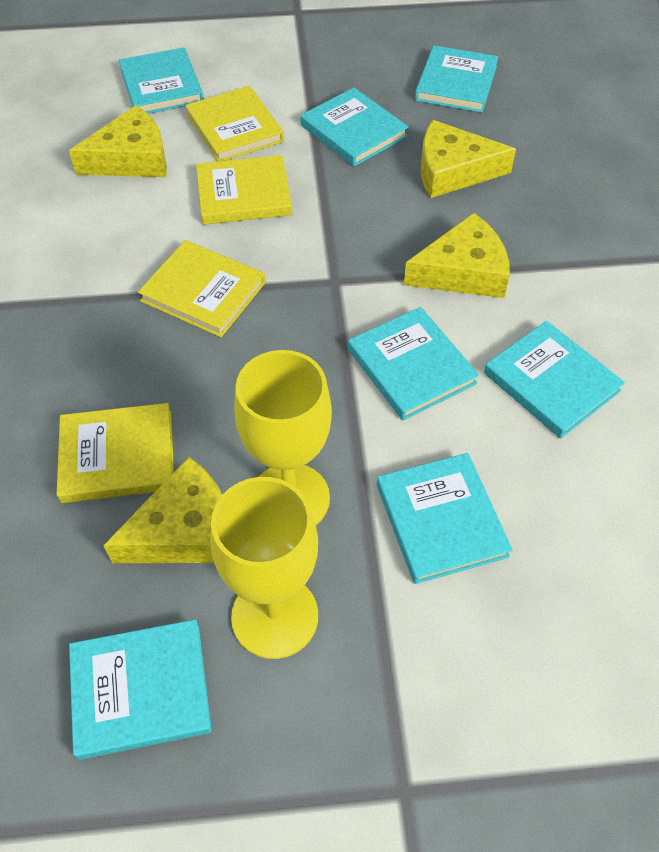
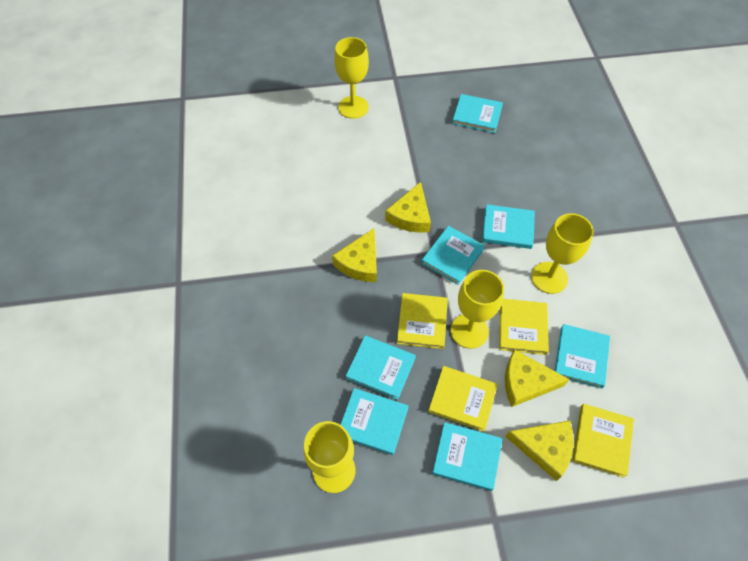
yellow goblet: 2 -> 4

